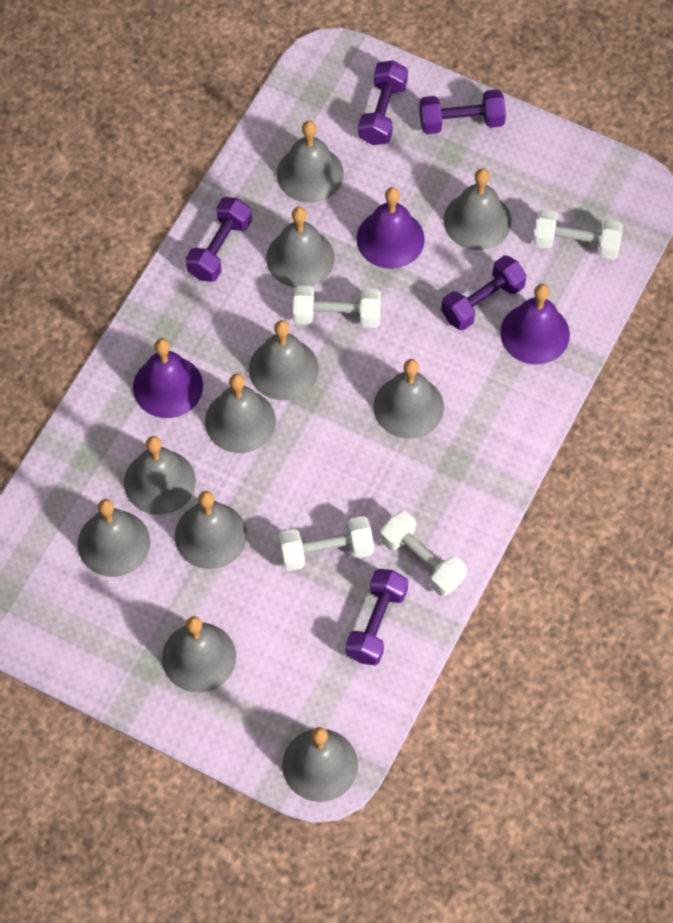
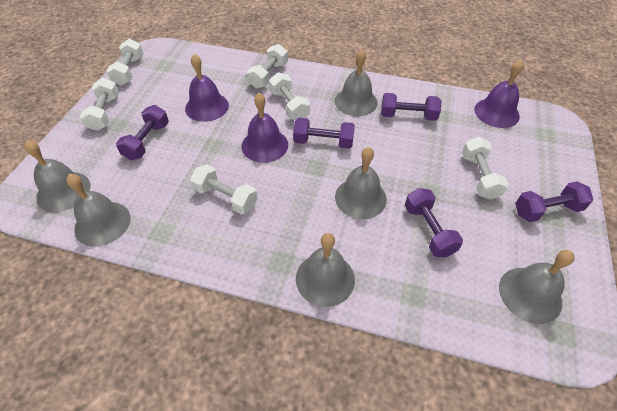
grey bell: 11 -> 6
white dumbbell: 4 -> 6

